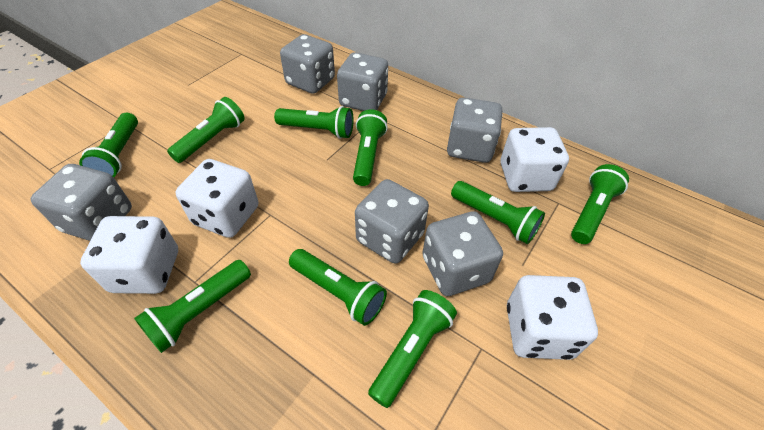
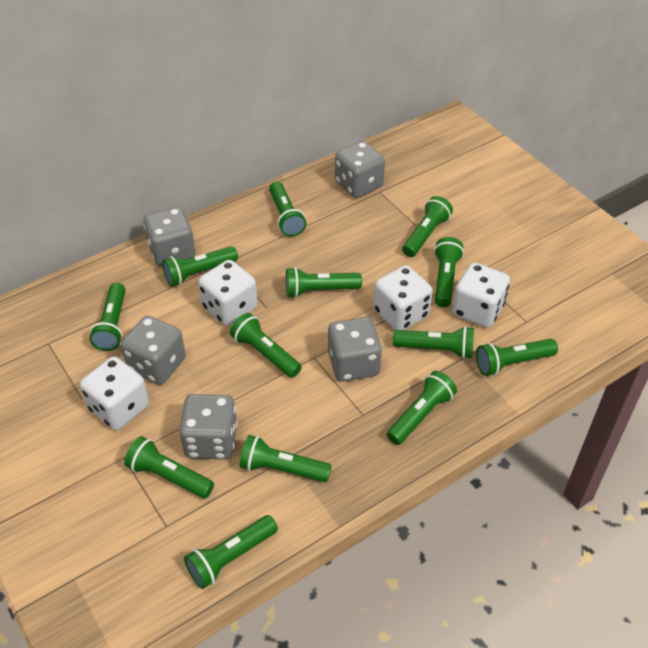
green flashlight: 9 -> 13
grey dice: 6 -> 5

